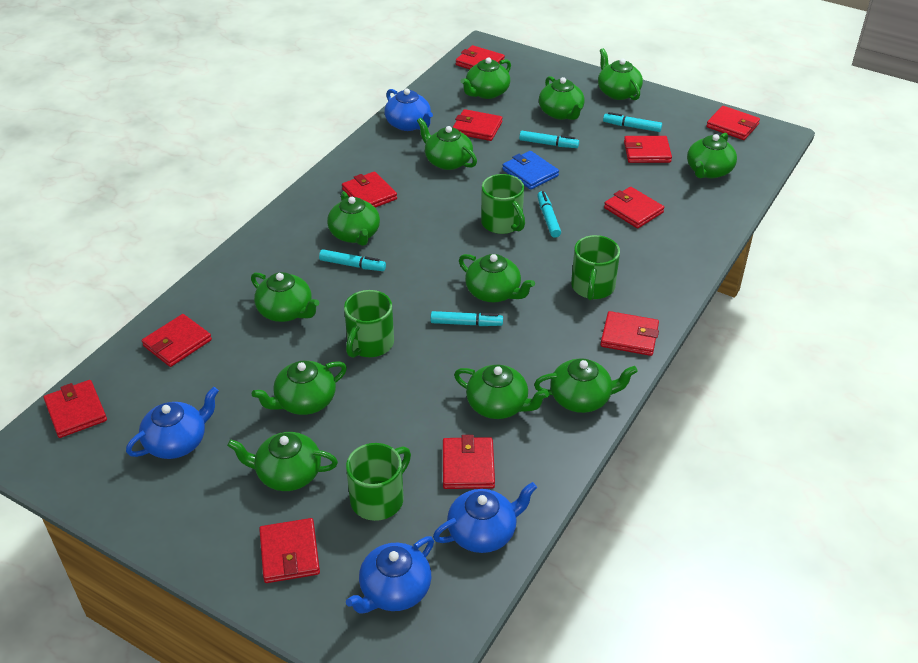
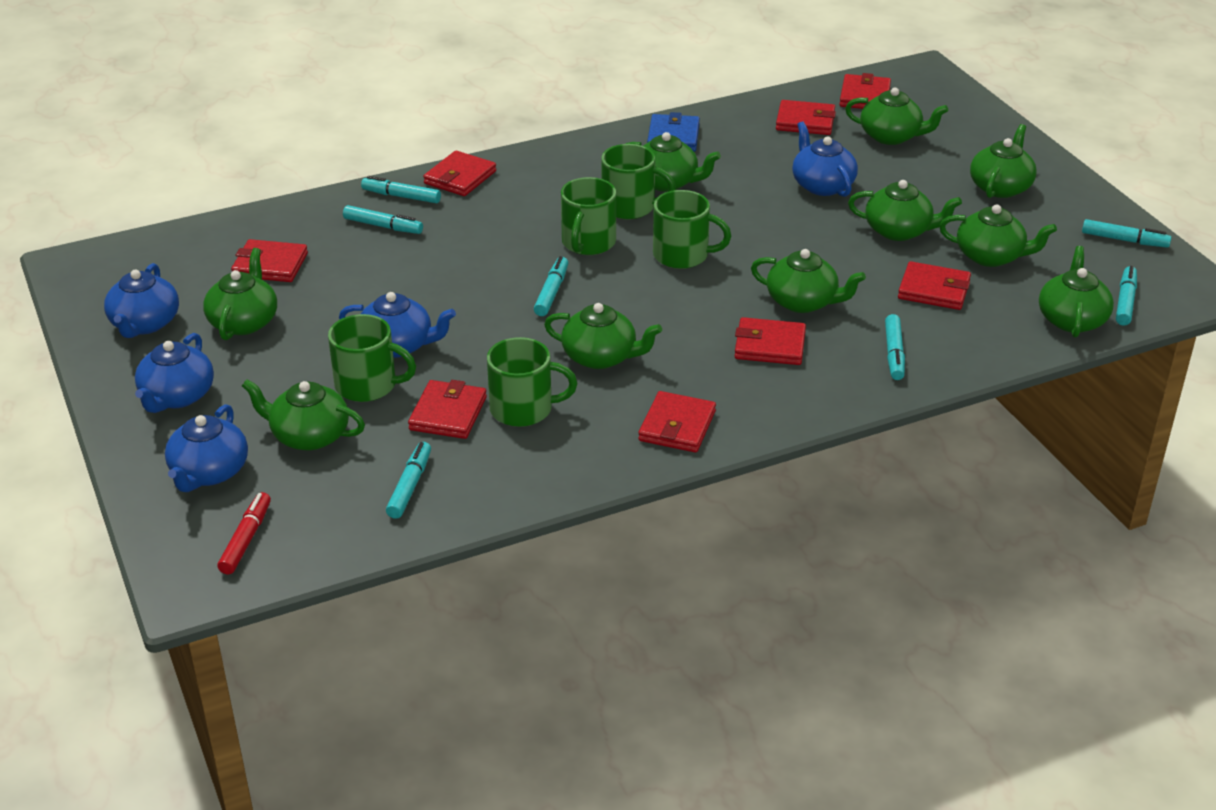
blue teapot: 4 -> 5
green mug: 4 -> 5
green teapot: 12 -> 10
red marker: 0 -> 1
red wallet: 11 -> 8
turquoise marker: 5 -> 7

